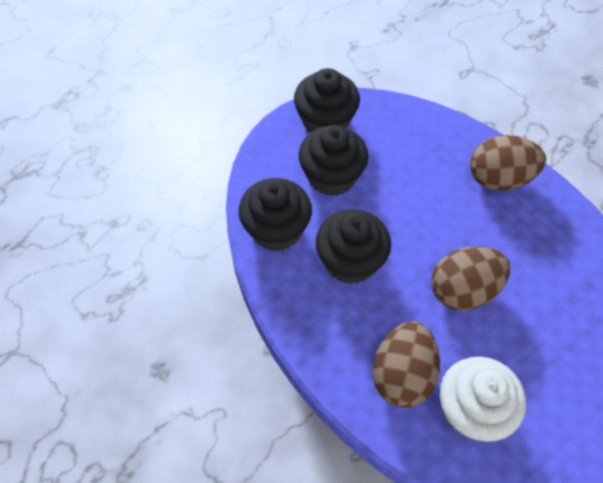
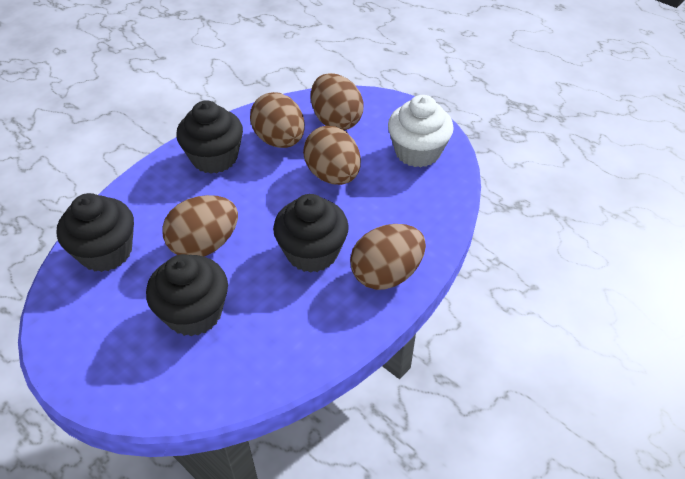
brown egg: 3 -> 5

